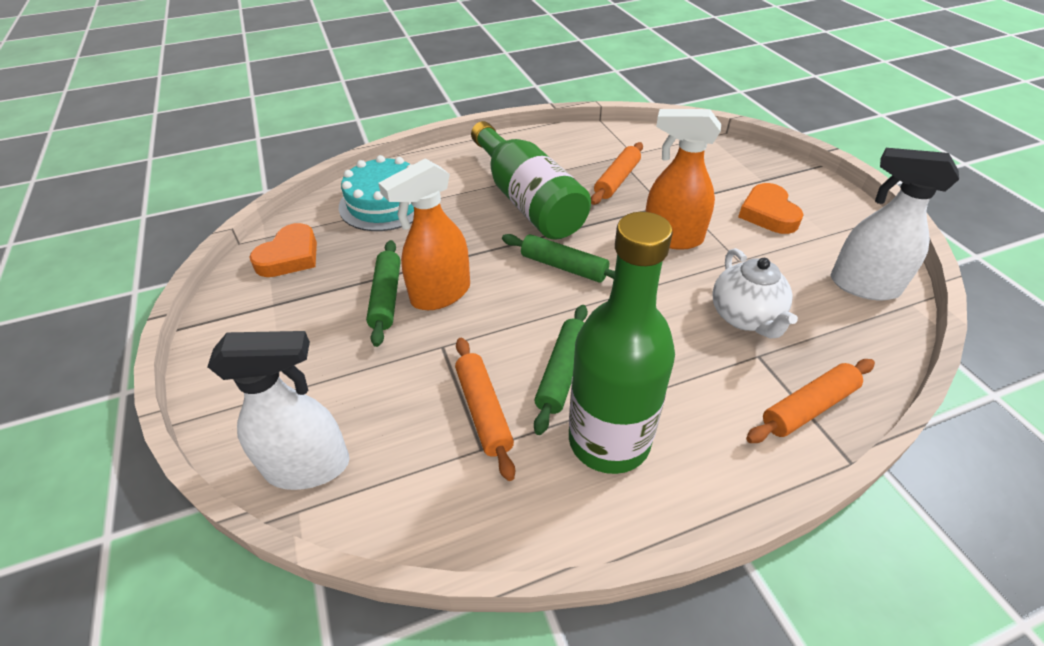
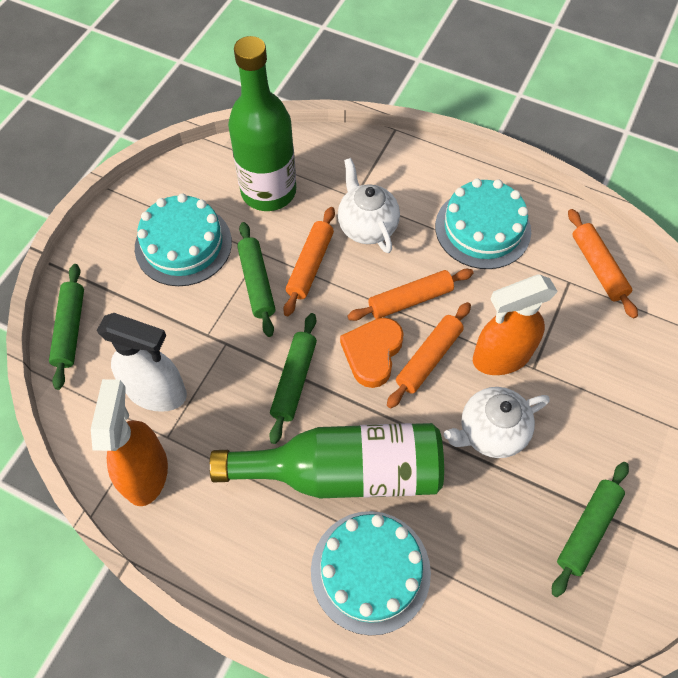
green rolling pin: 3 -> 4
orange heart: 2 -> 1
orange rolling pin: 3 -> 4
turquoise cake: 1 -> 3
white spray bottle: 2 -> 1
white teapot: 1 -> 2

